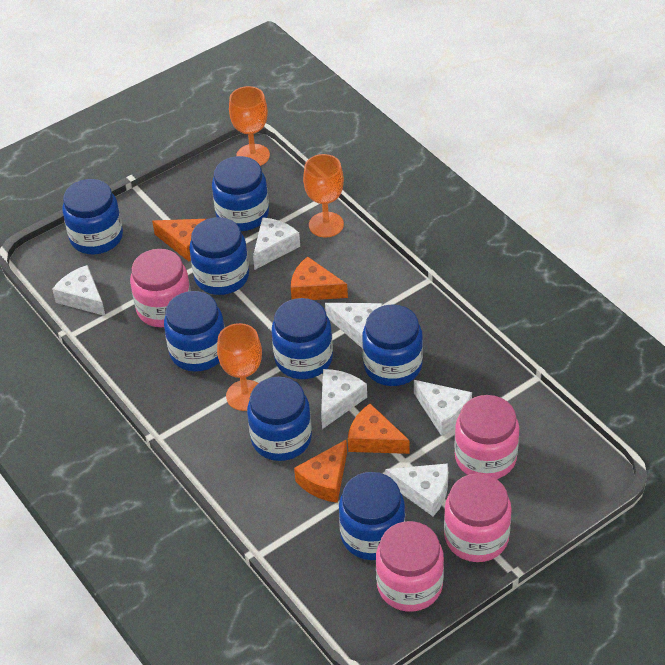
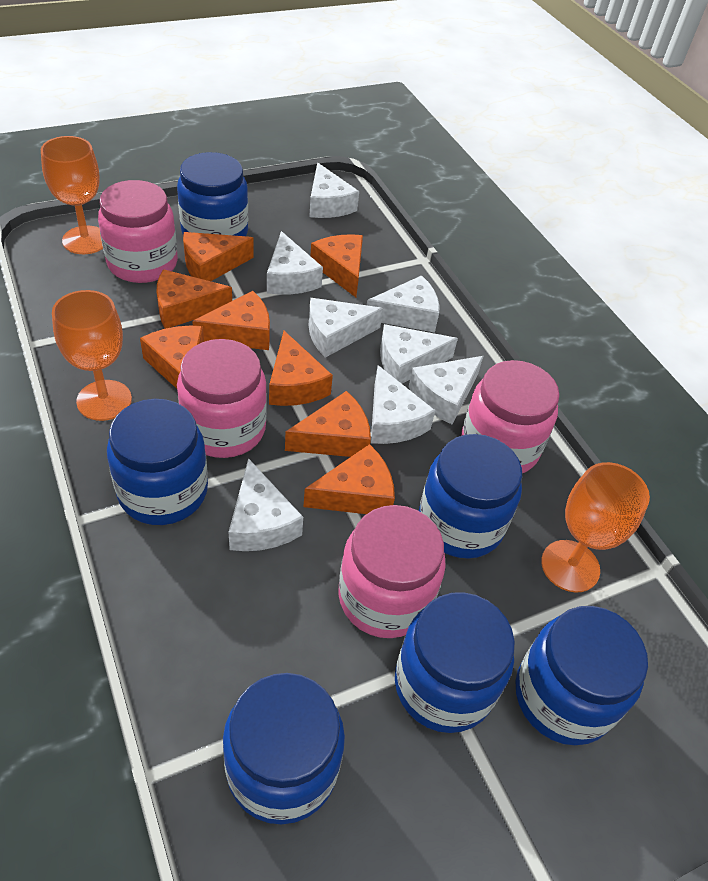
blue jar: 8 -> 6
orange cheese: 4 -> 8
white cheese: 6 -> 8

